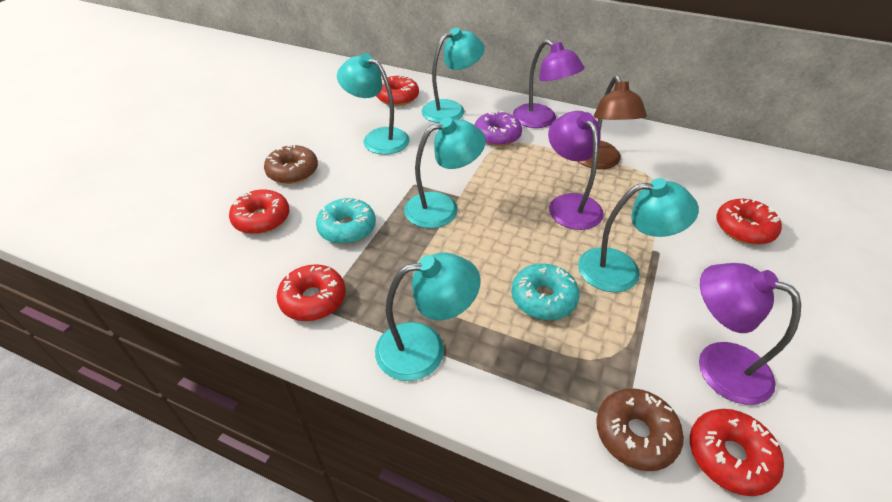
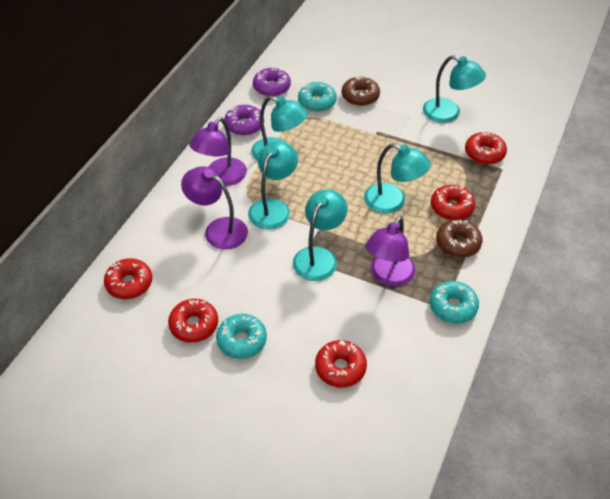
brown lamp: 1 -> 0
purple donut: 1 -> 2
turquoise donut: 2 -> 3

